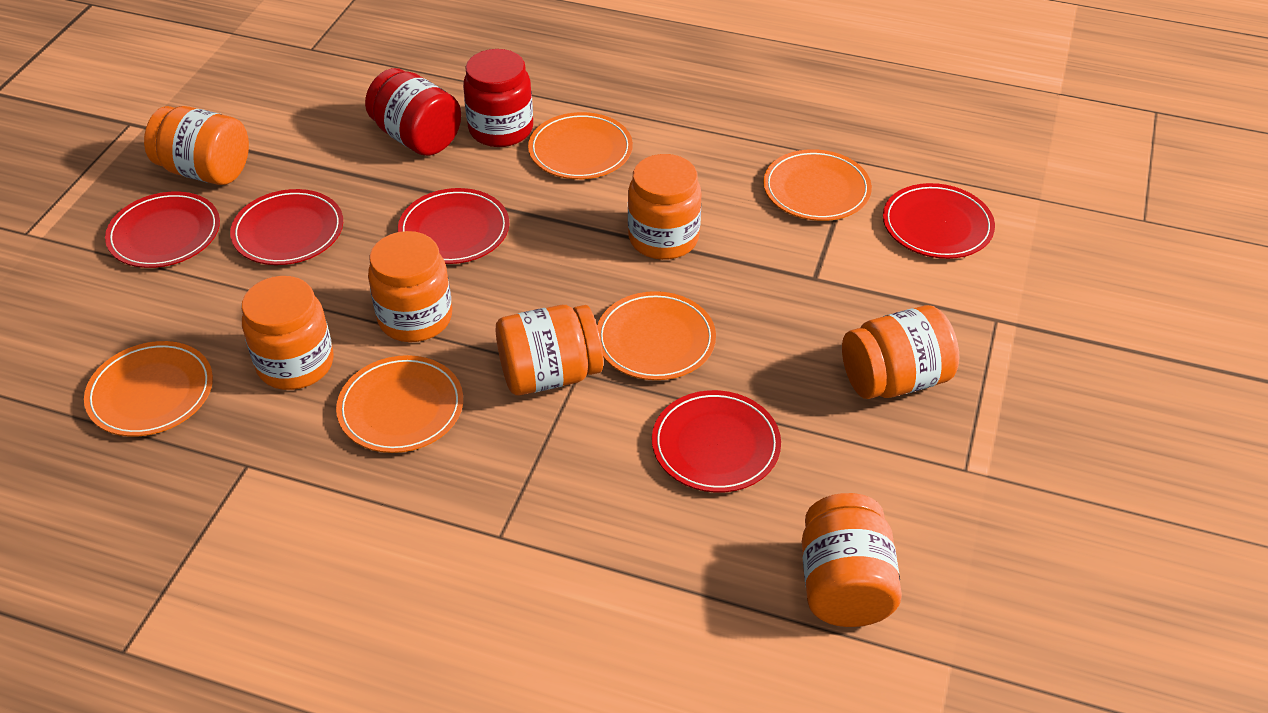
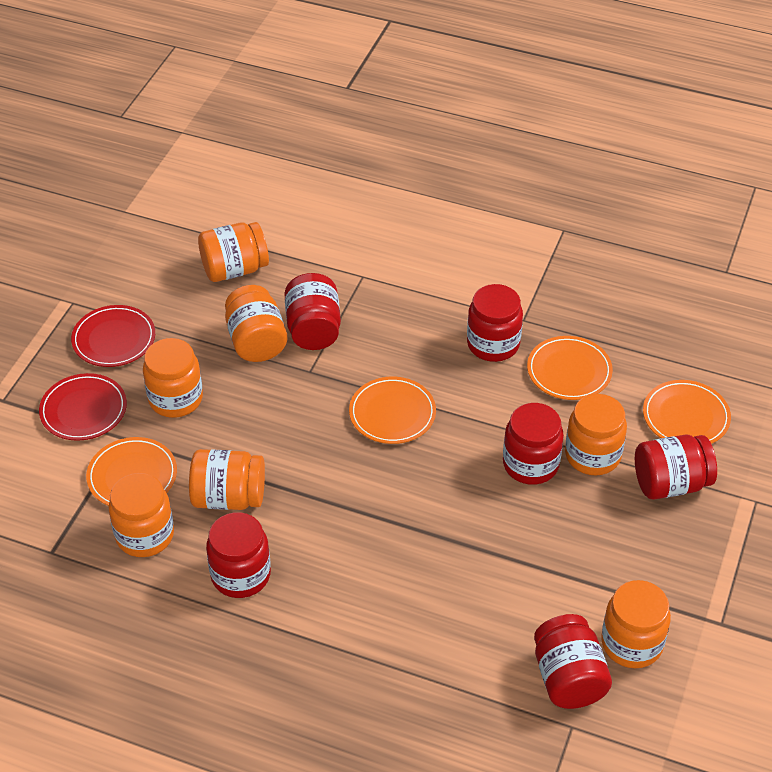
orange plate: 5 -> 4
red jar: 2 -> 6
red plate: 5 -> 2

